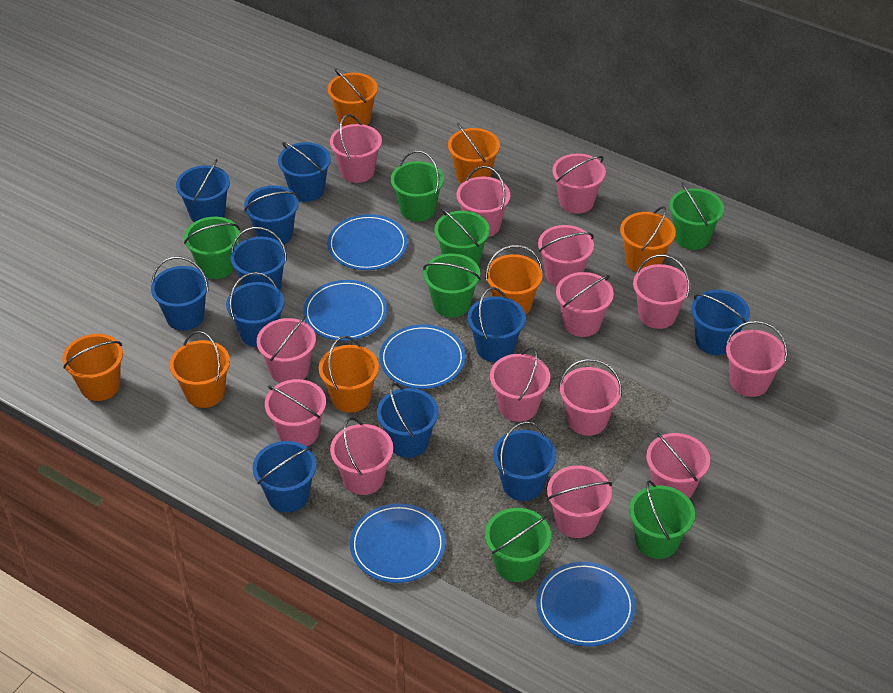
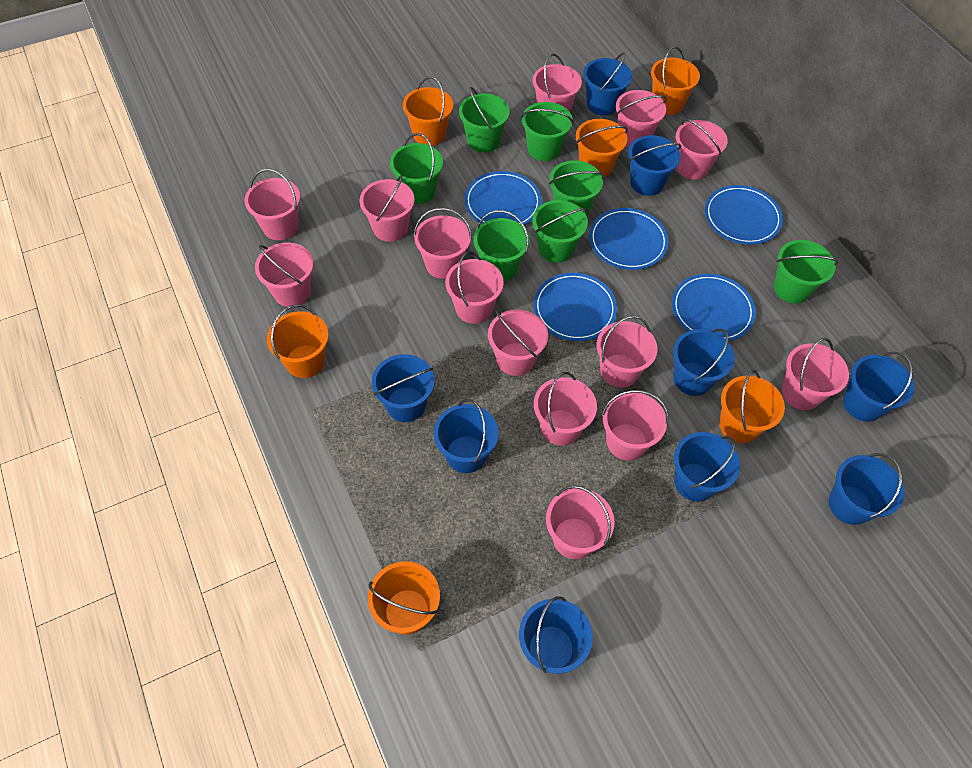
blue bucket: 11 -> 9
orange bucket: 7 -> 6

